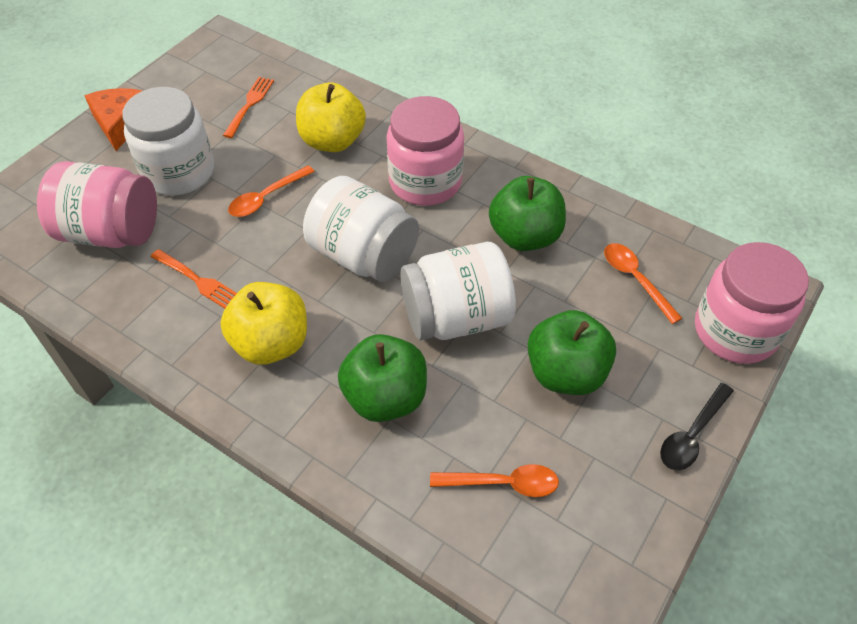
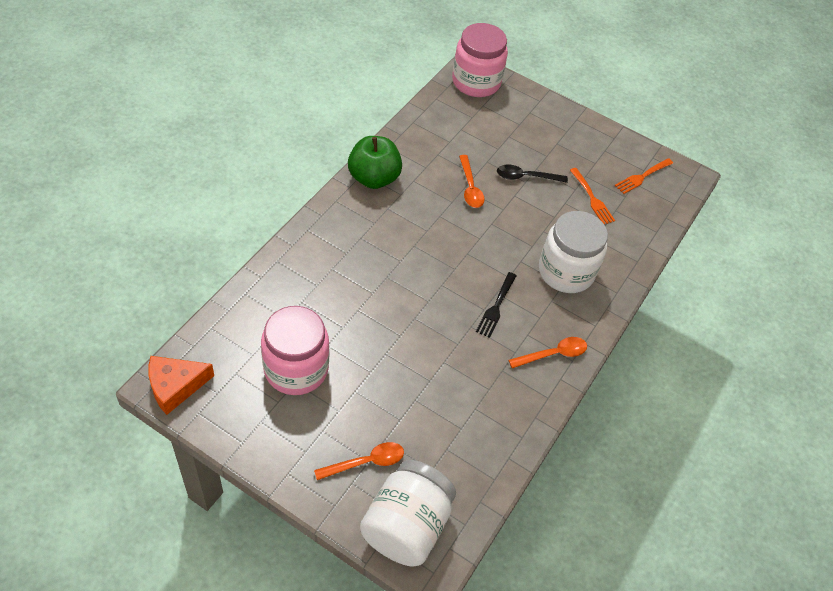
black fork: 0 -> 1
green apple: 3 -> 1
pink jar: 3 -> 2
white jar: 3 -> 2
yellow apple: 2 -> 0

